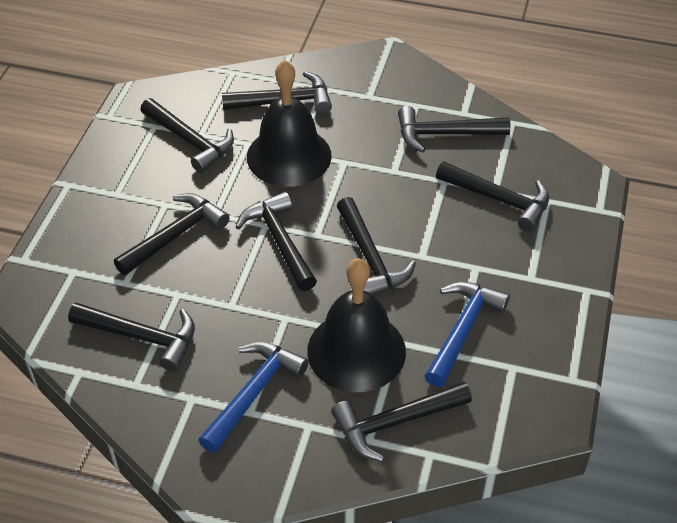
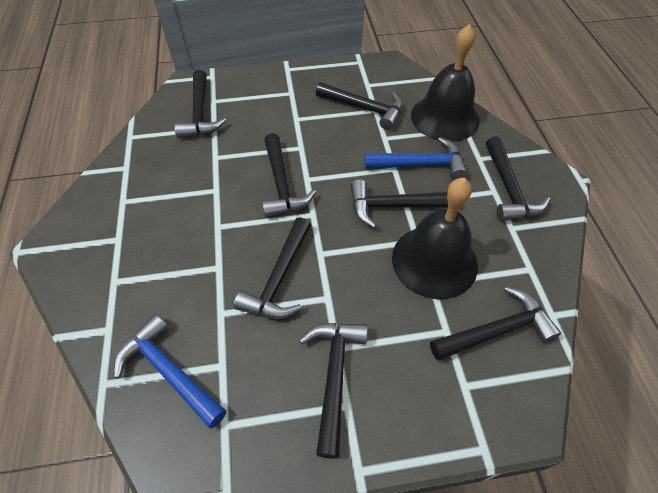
black hammer: 9 -> 8

